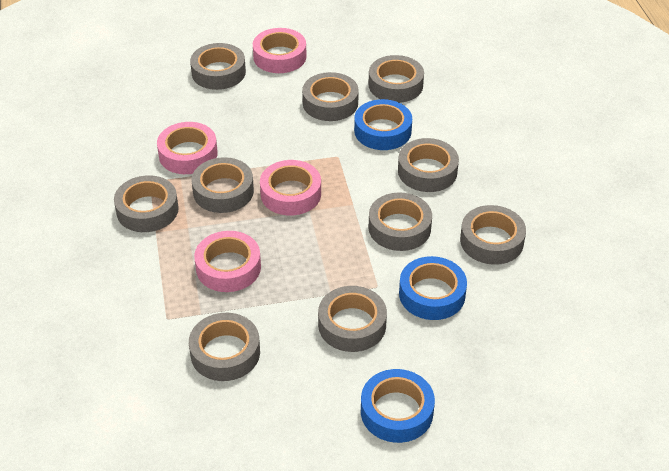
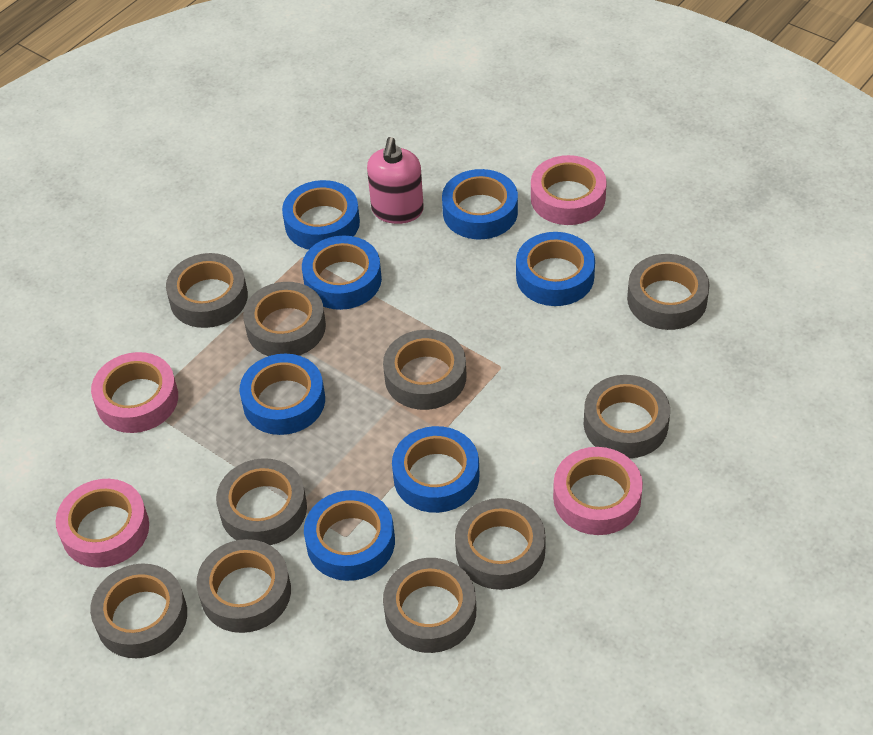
blue tape: 3 -> 7
pink soap dispenser: 0 -> 1

